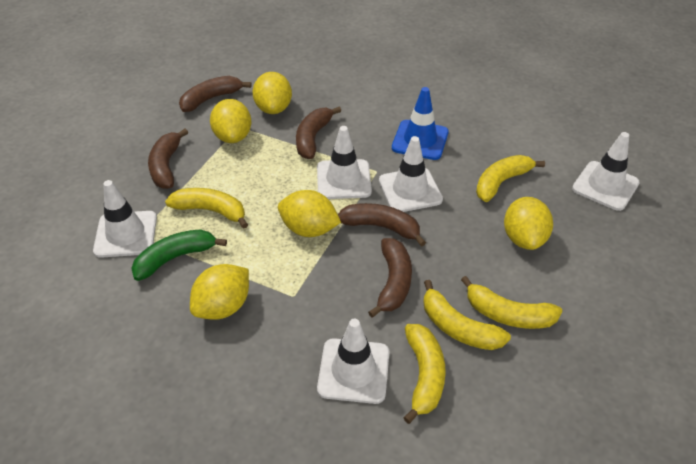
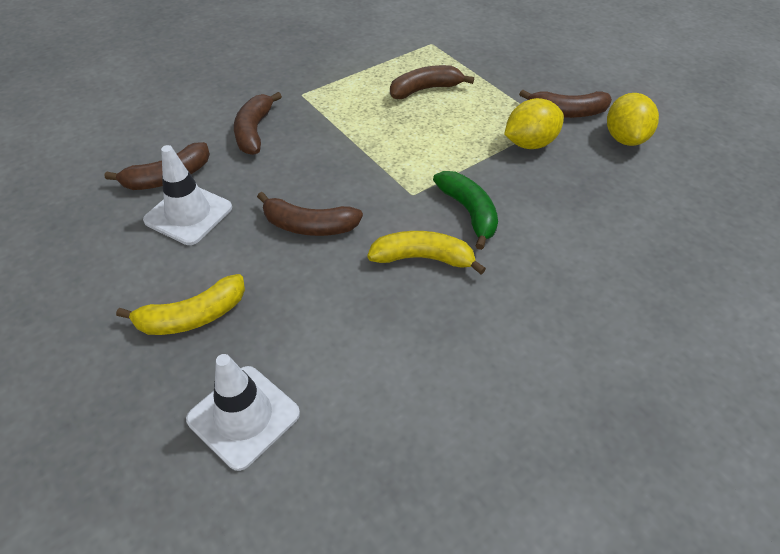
blue traffic cone: 1 -> 0
white traffic cone: 5 -> 2
yellow banana: 5 -> 2
yellow lemon: 5 -> 2

